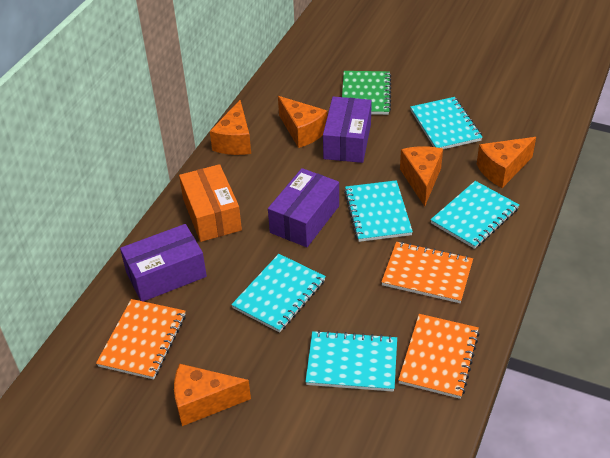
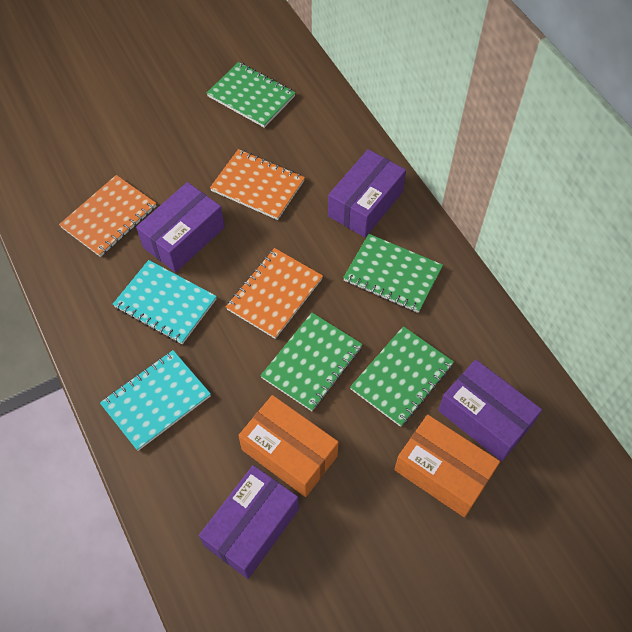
green notebook: 1 -> 4
orange box: 1 -> 2
orange cheese: 5 -> 0
purple box: 3 -> 4
turquoise notebook: 5 -> 2

